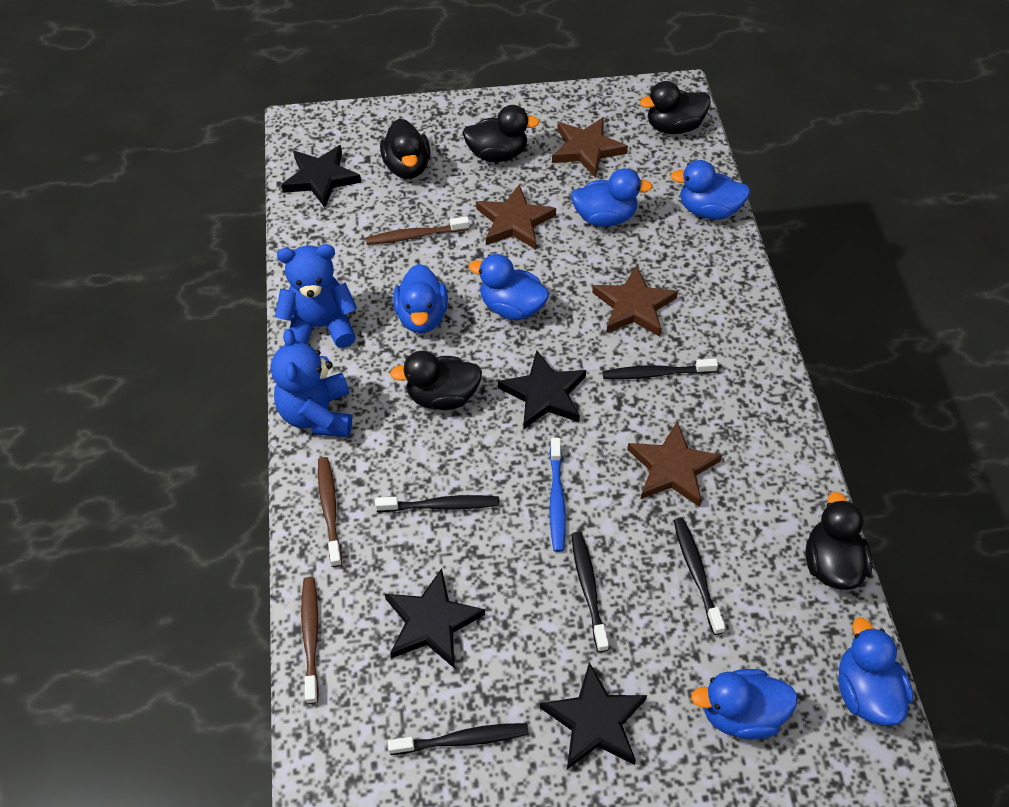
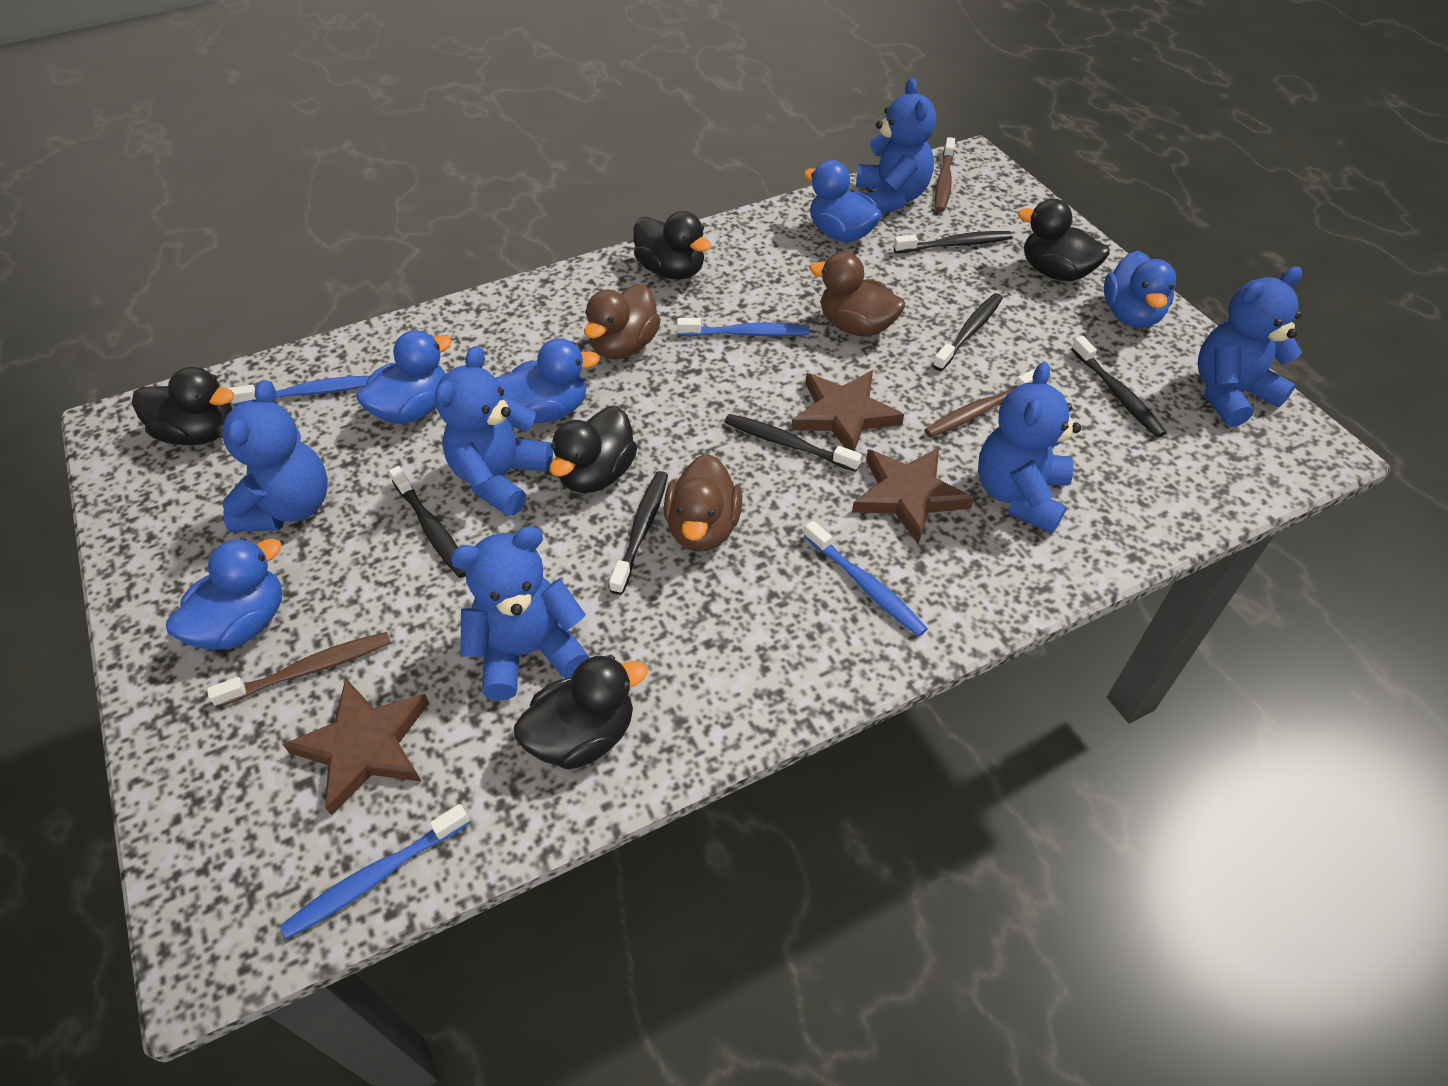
black star: 4 -> 0
black toothbrush: 5 -> 6
blue duck: 6 -> 5
blue teddy bear: 2 -> 6
blue toothbrush: 1 -> 4
brown duck: 0 -> 3
brown star: 4 -> 3

